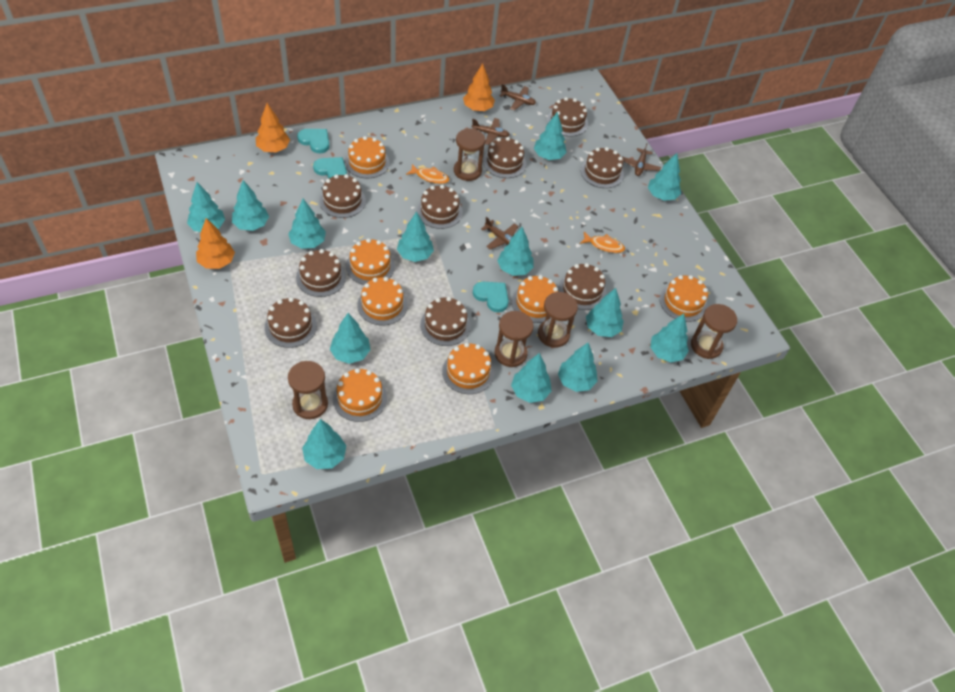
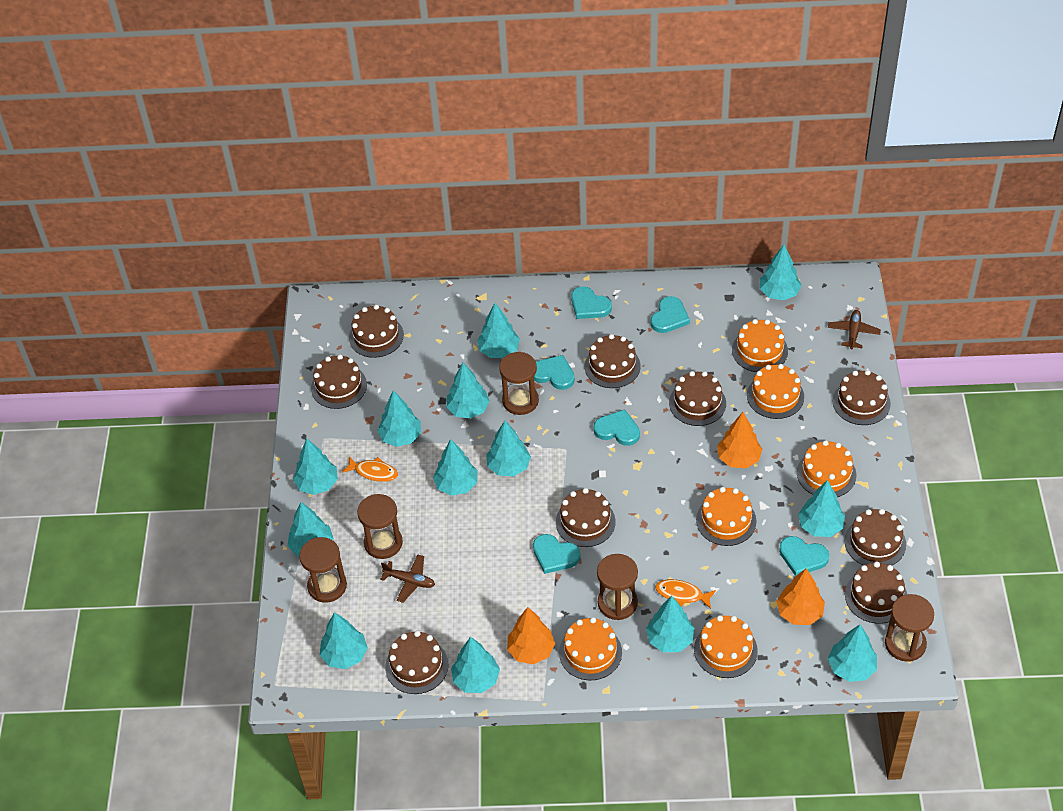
brown plane: 4 -> 2
orange cake: 7 -> 6
turquoise heart: 3 -> 6

